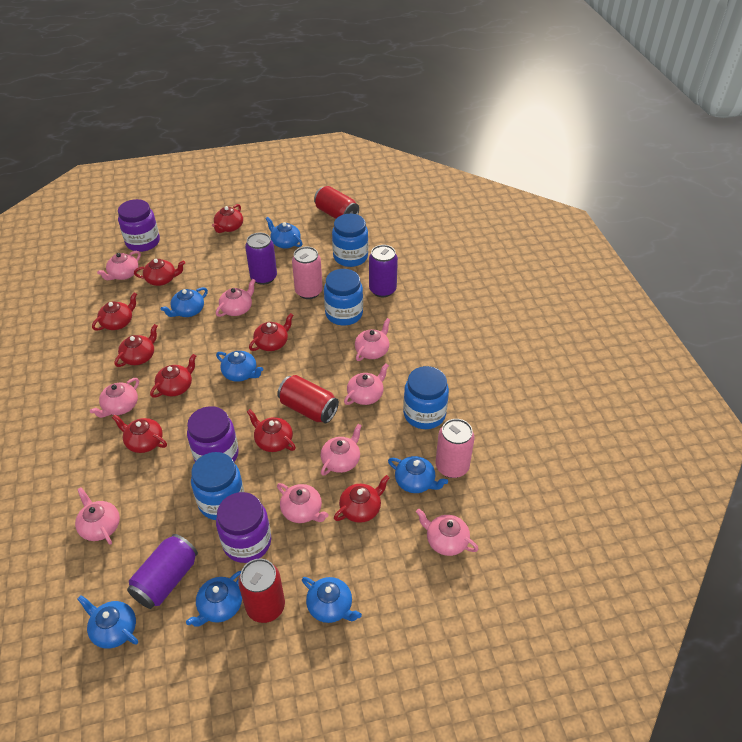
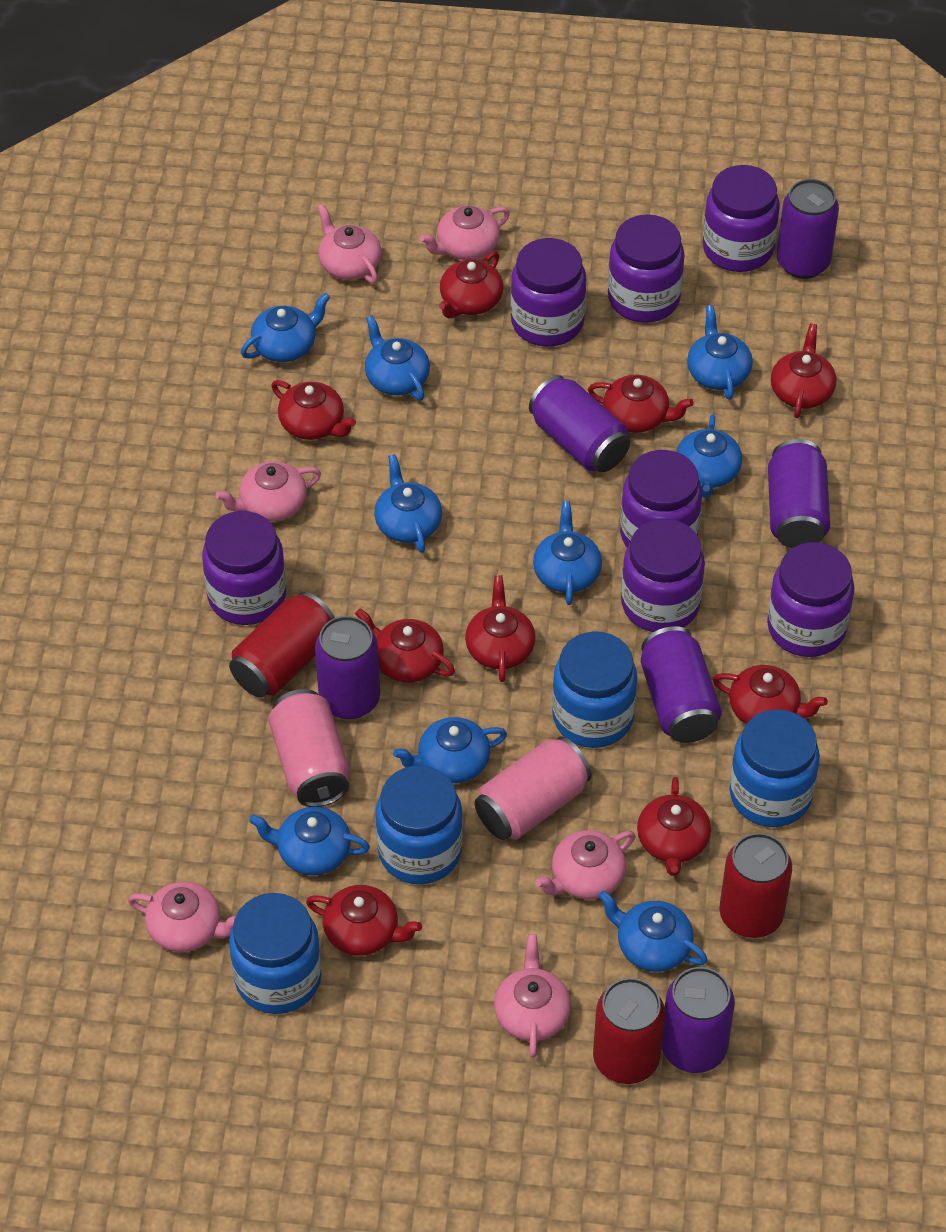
blue teapot: 7 -> 9
pink teapot: 9 -> 6
purple can: 3 -> 6
purple jar: 3 -> 7

